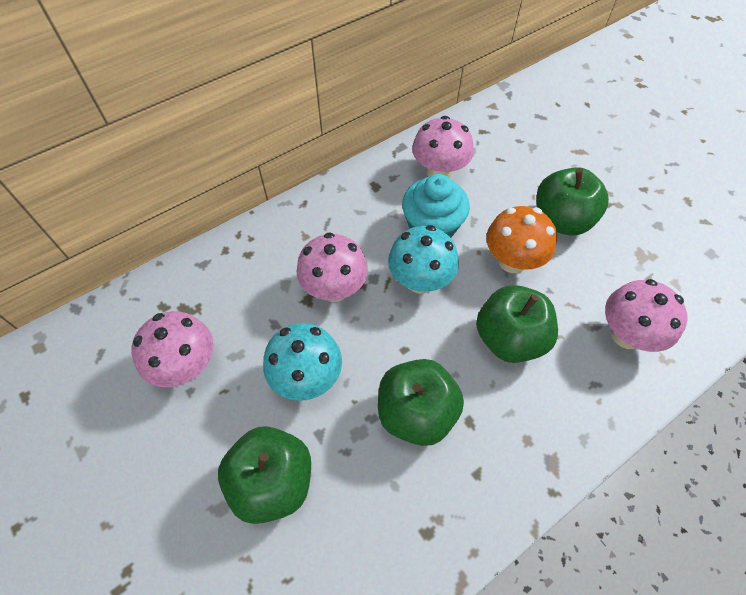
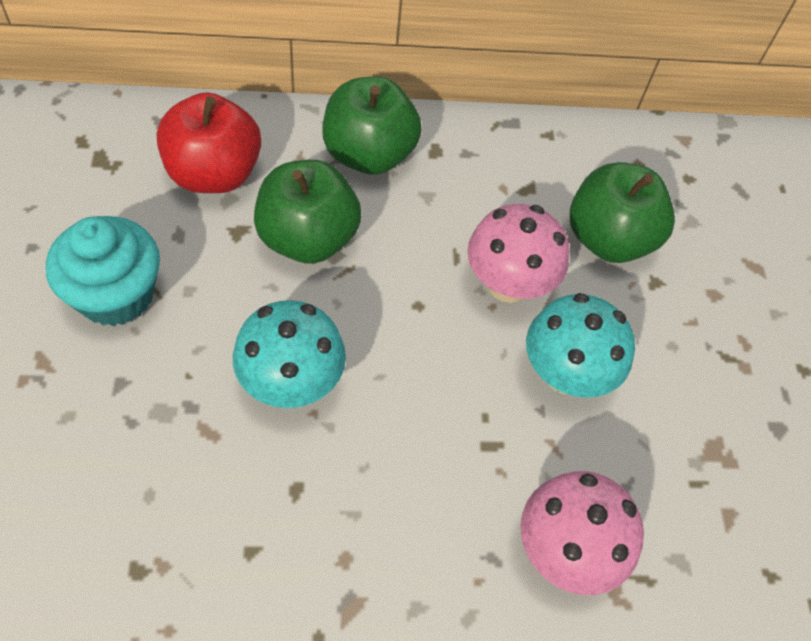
green apple: 4 -> 3
orange mushroom: 1 -> 0
pink mushroom: 4 -> 2
red apple: 0 -> 1

